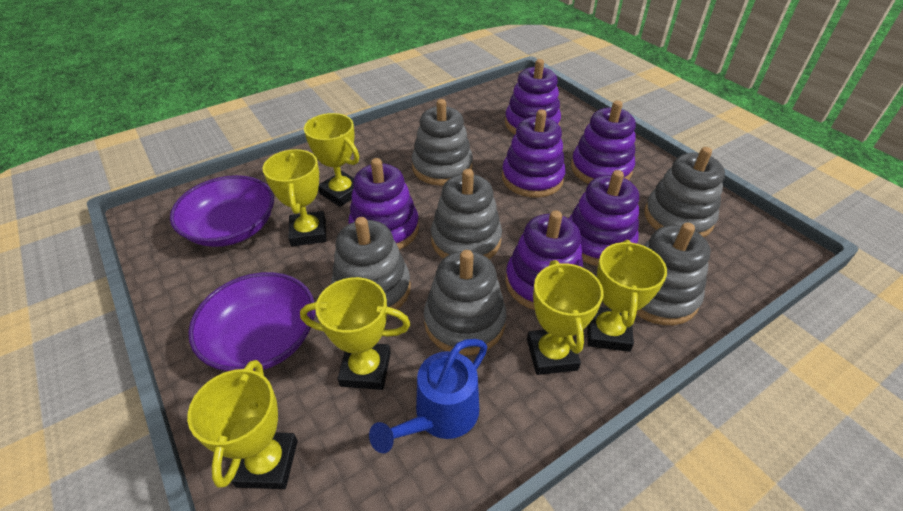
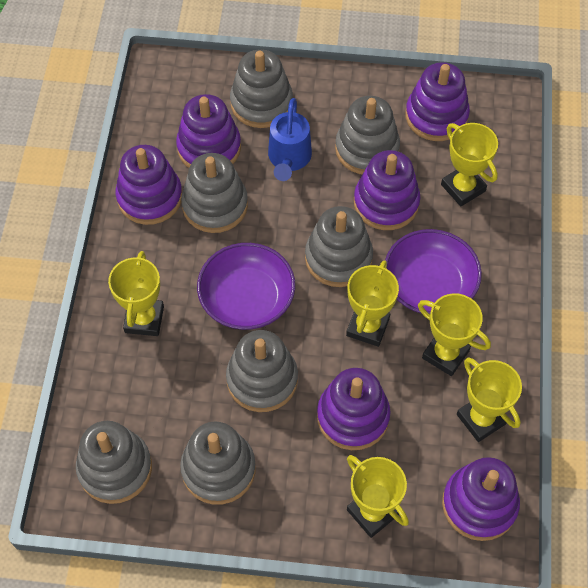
grey stacking toy: 6 -> 7

